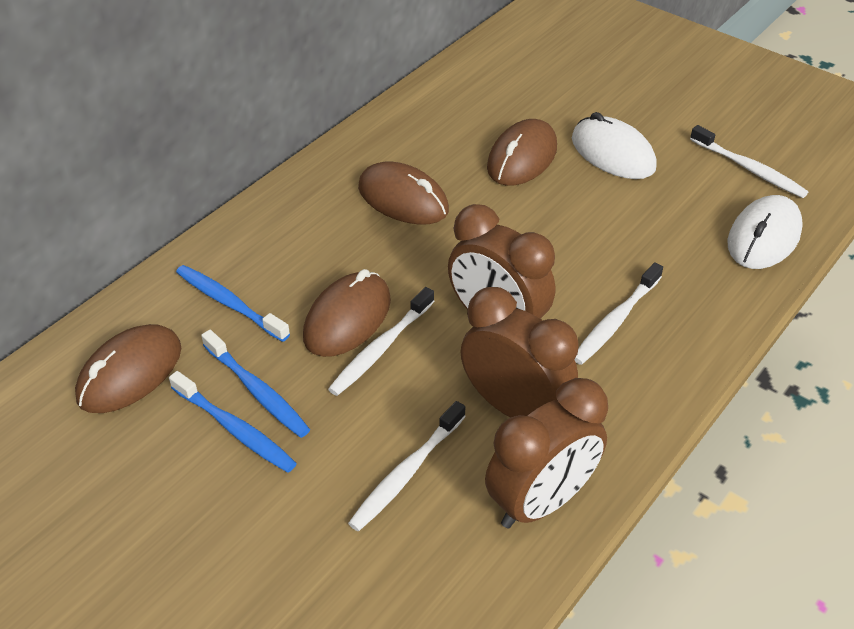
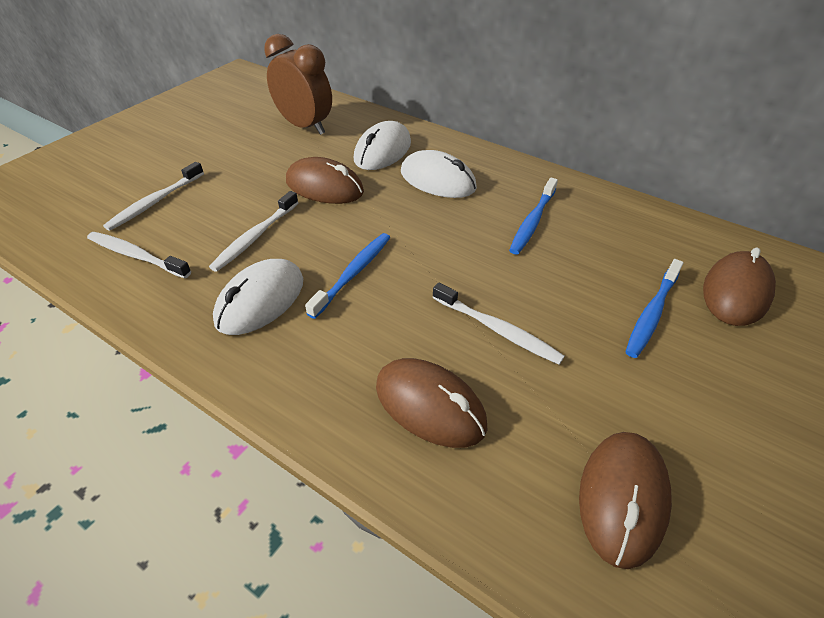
brown clock: 3 -> 1
white mouse: 2 -> 3

